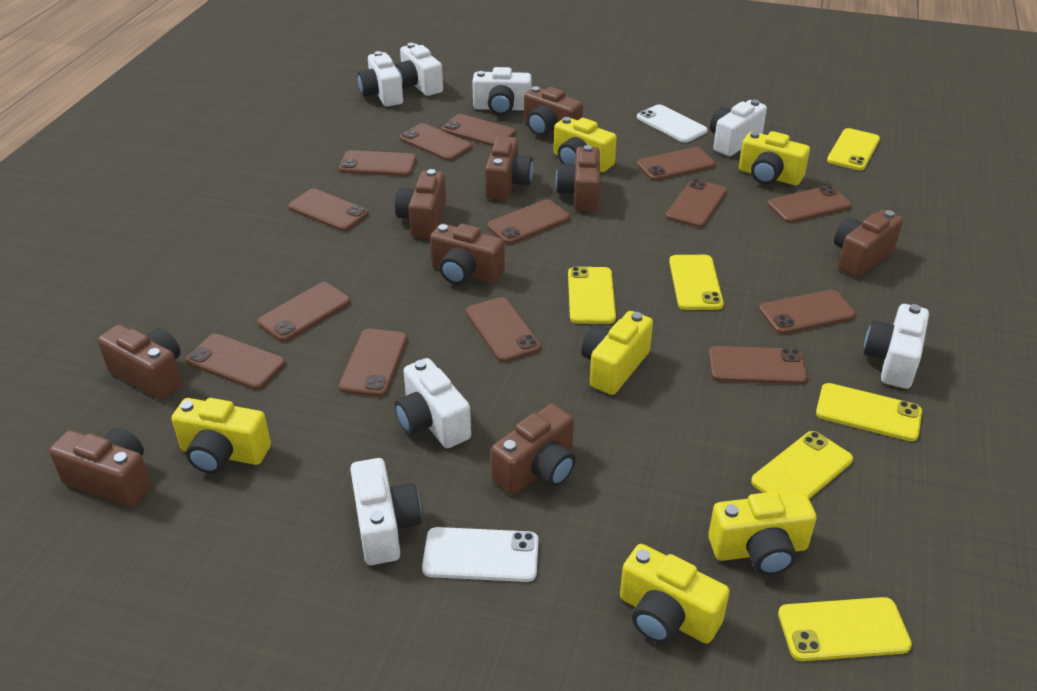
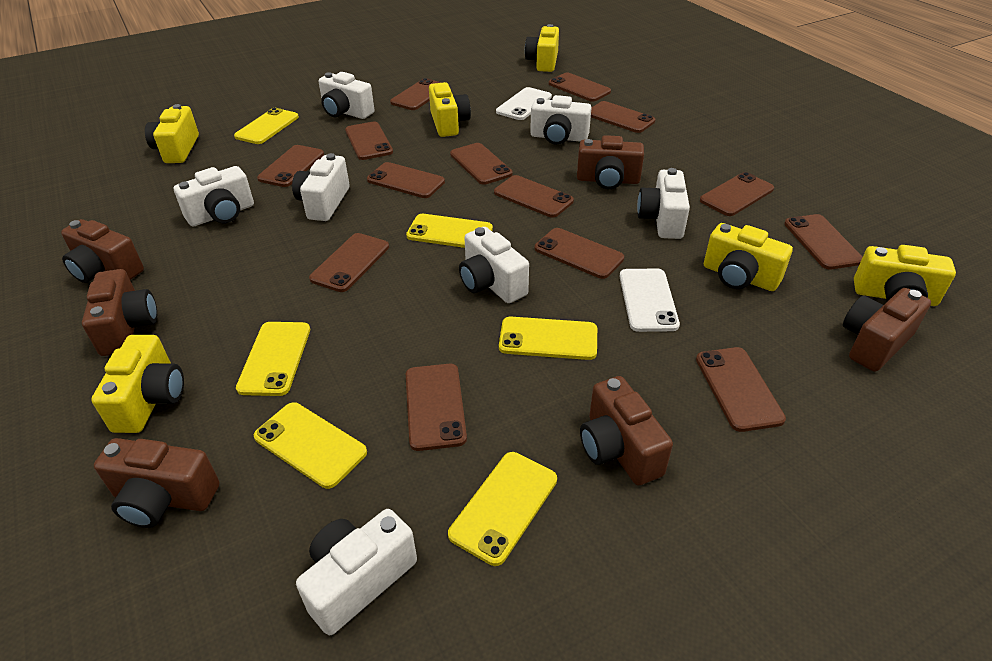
brown camera: 9 -> 6

